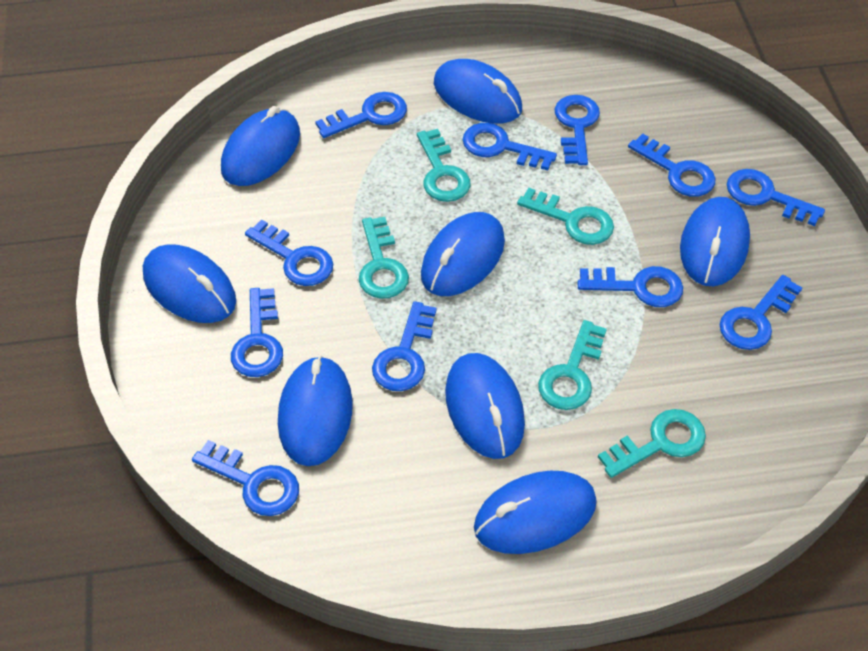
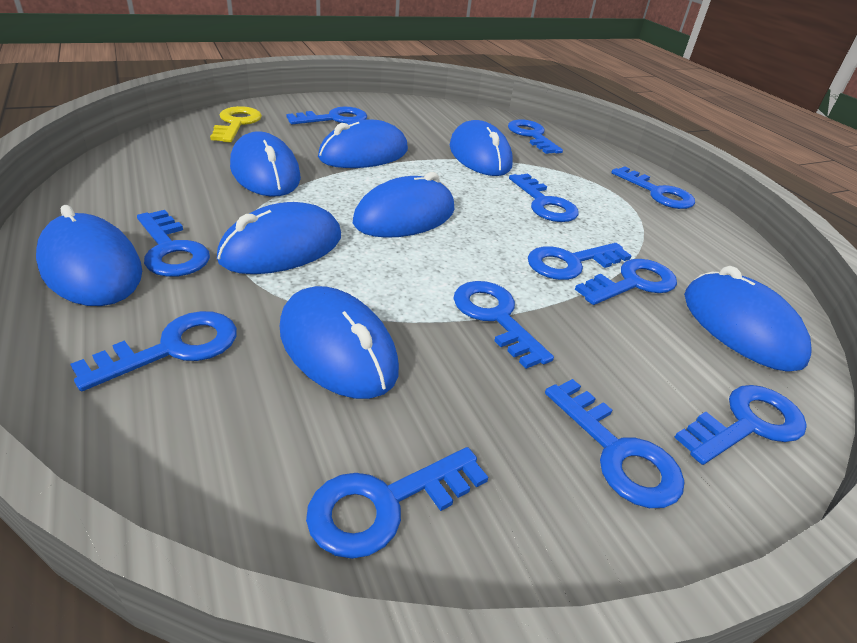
blue key: 11 -> 12
turquoise key: 5 -> 0
yellow key: 0 -> 1

